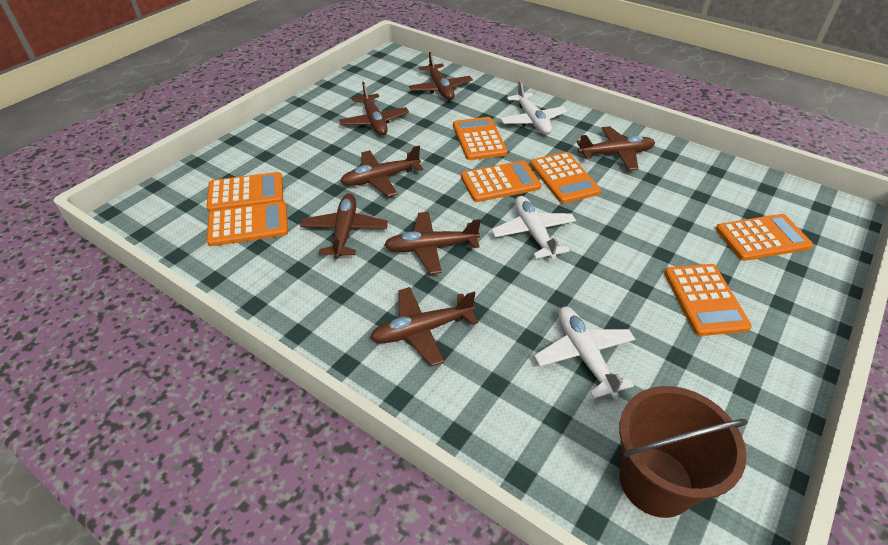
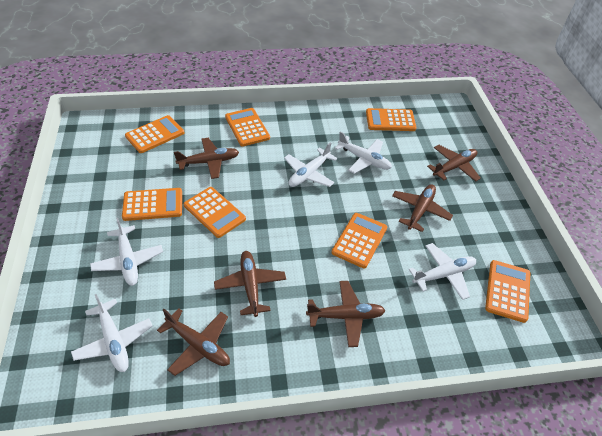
brown bucket: 1 -> 0
brown plane: 7 -> 6
white plane: 3 -> 5

